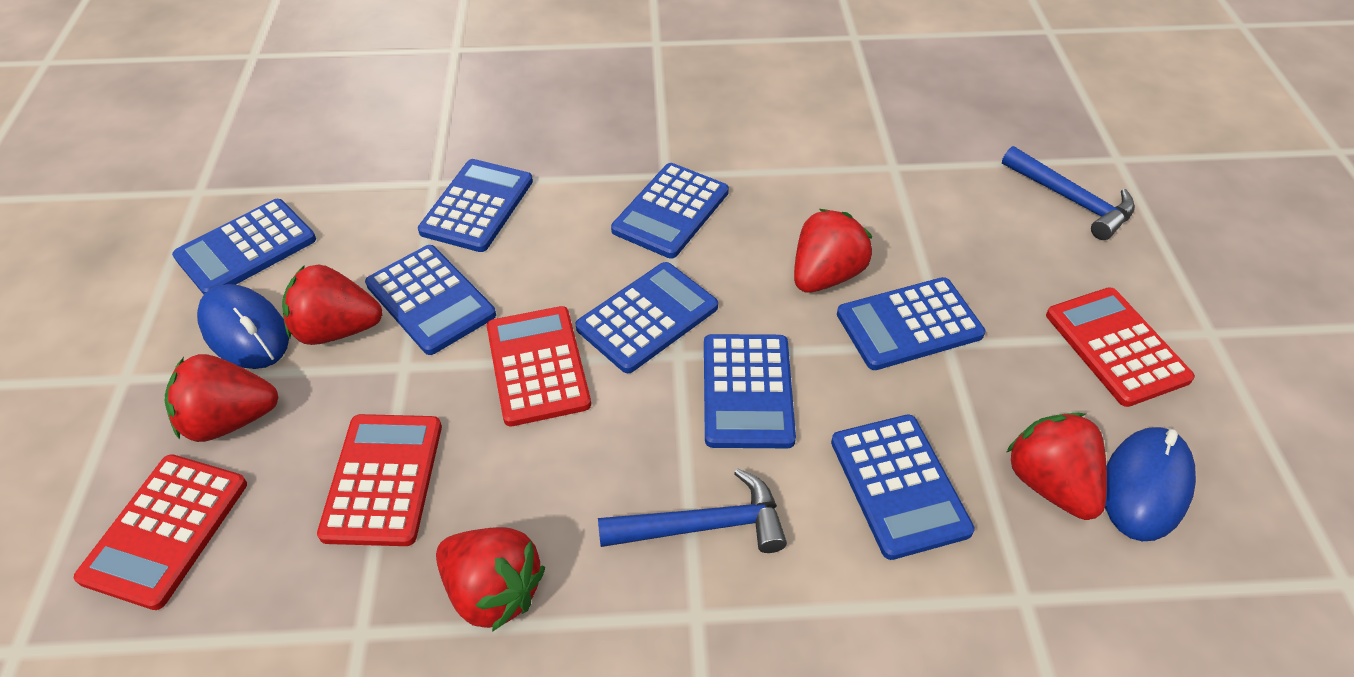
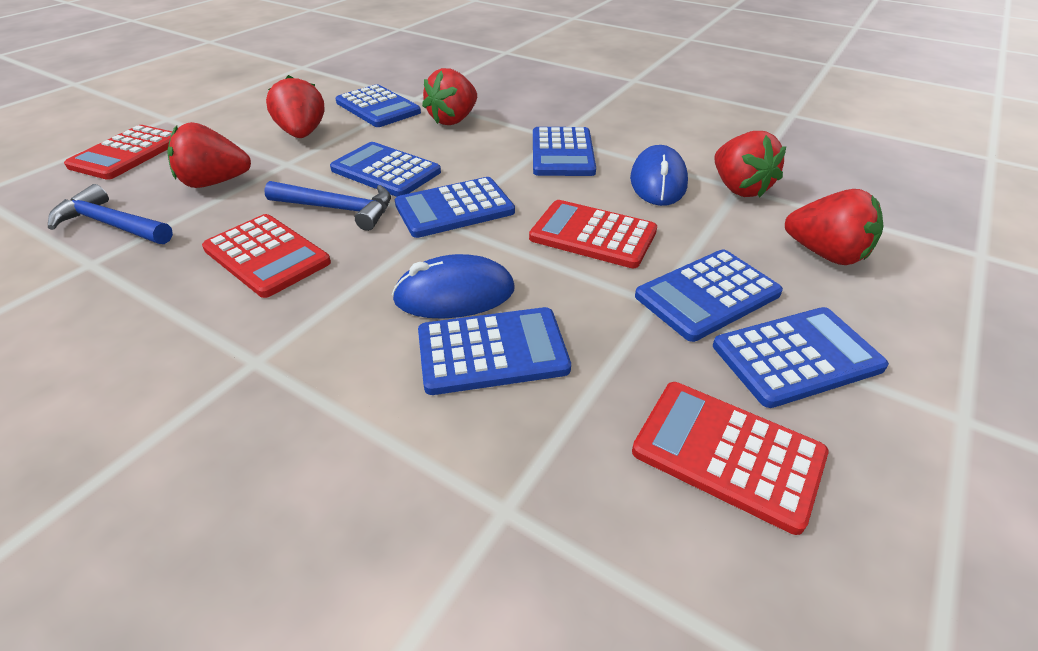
blue calculator: 8 -> 7

